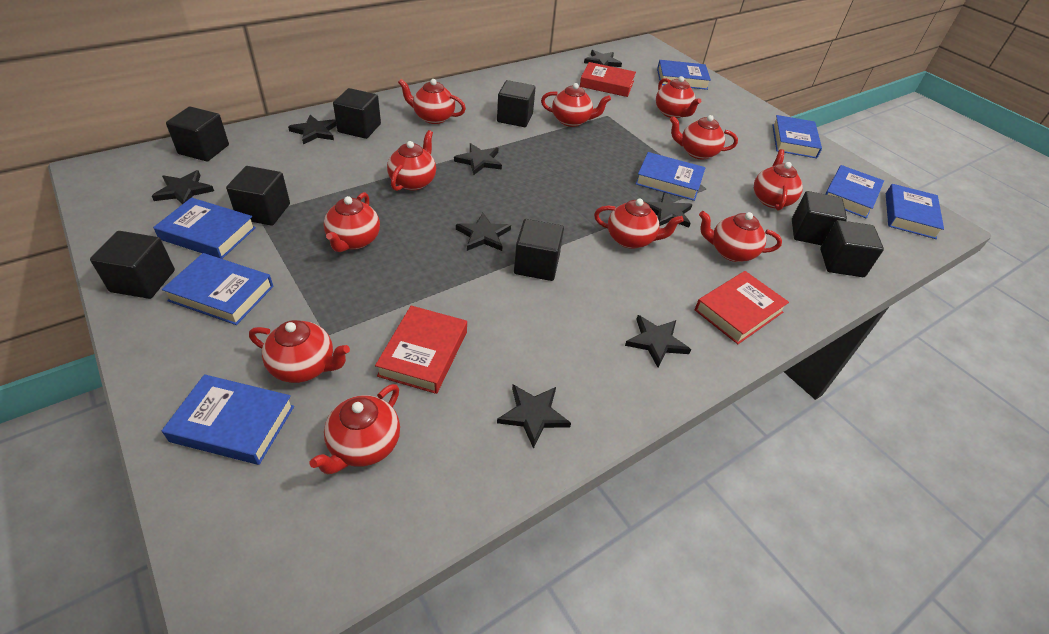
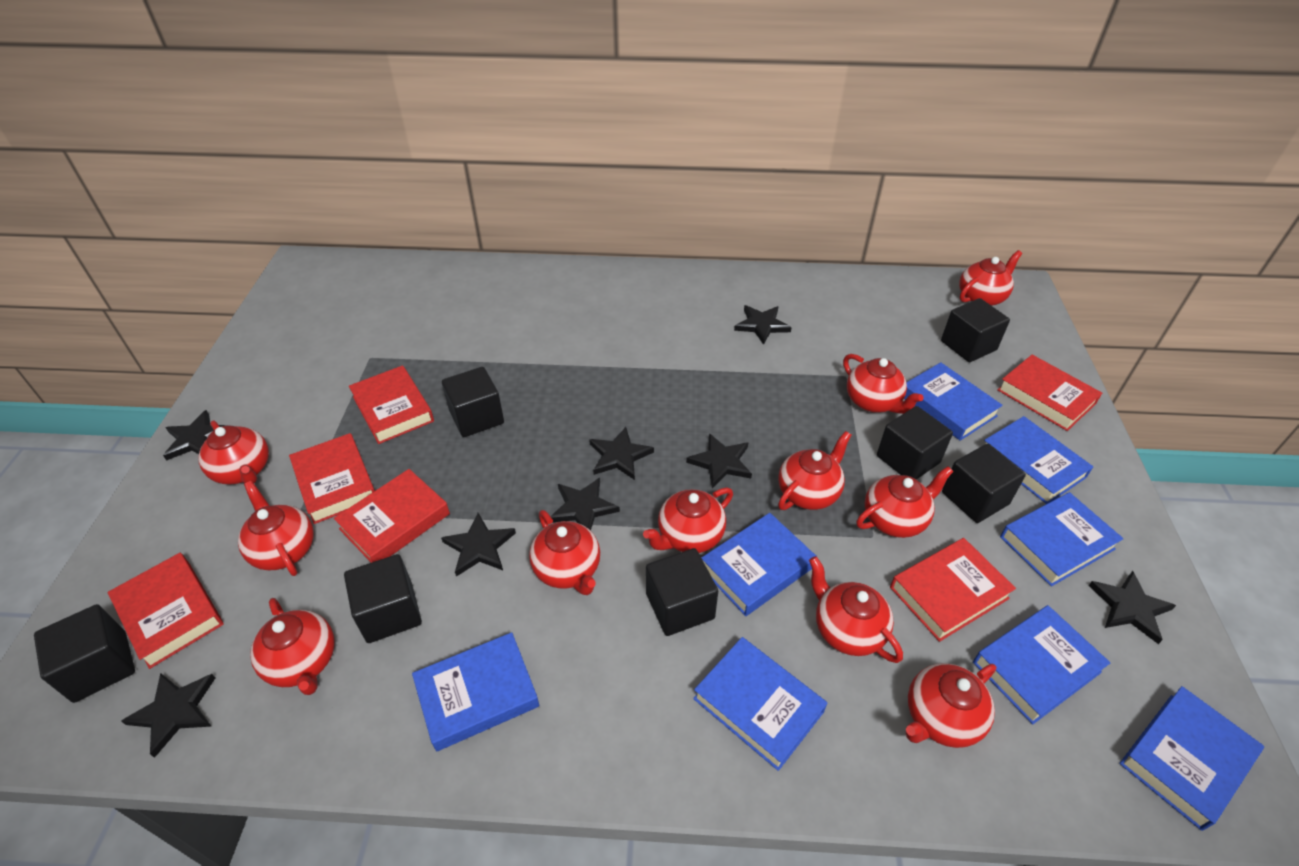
black cube: 8 -> 7
red book: 3 -> 6

